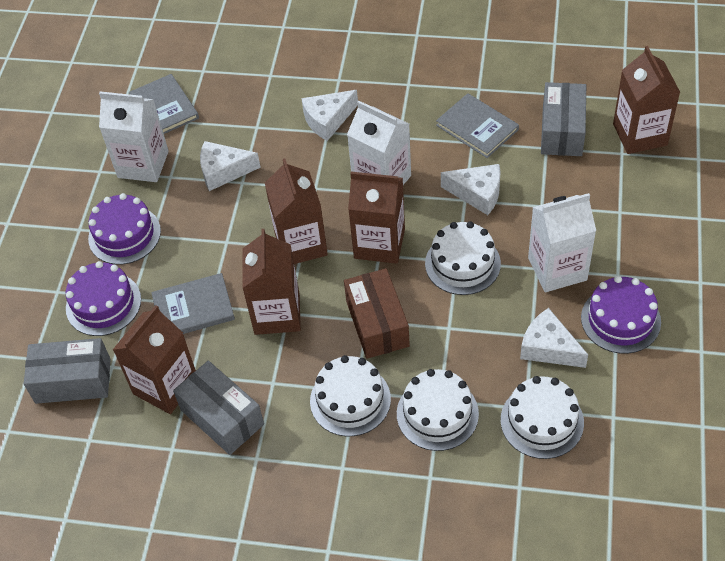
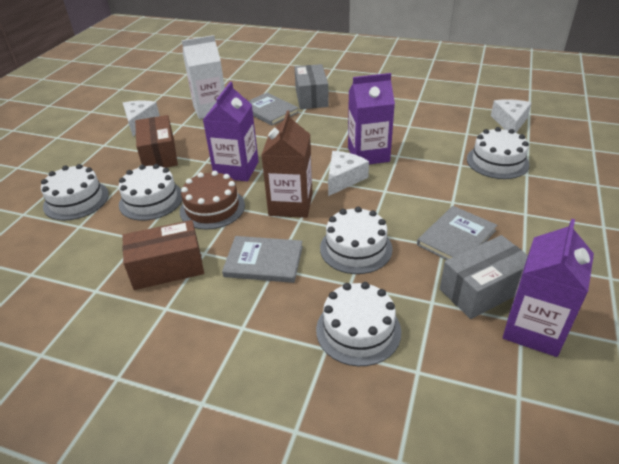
brown box: 1 -> 2
brown cake: 0 -> 1
brown carton: 5 -> 1
grey box: 3 -> 2
purple cake: 3 -> 0
purple carton: 0 -> 3
white cake: 4 -> 5
white carton: 3 -> 1
white cheese: 4 -> 3

